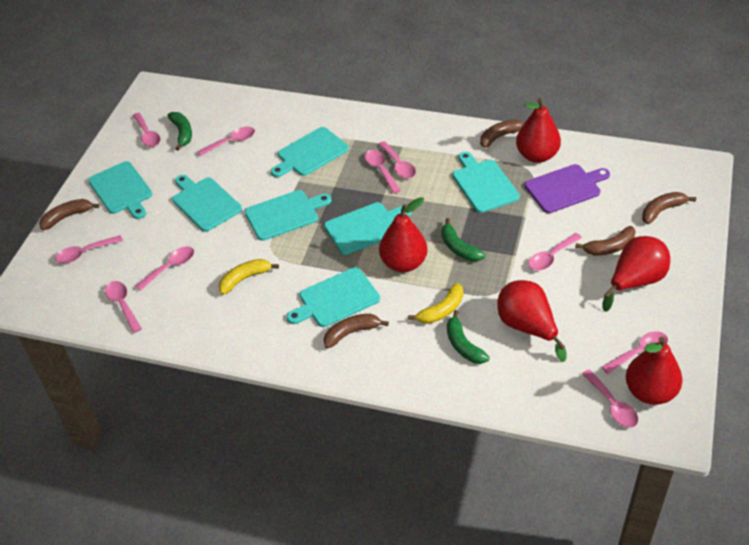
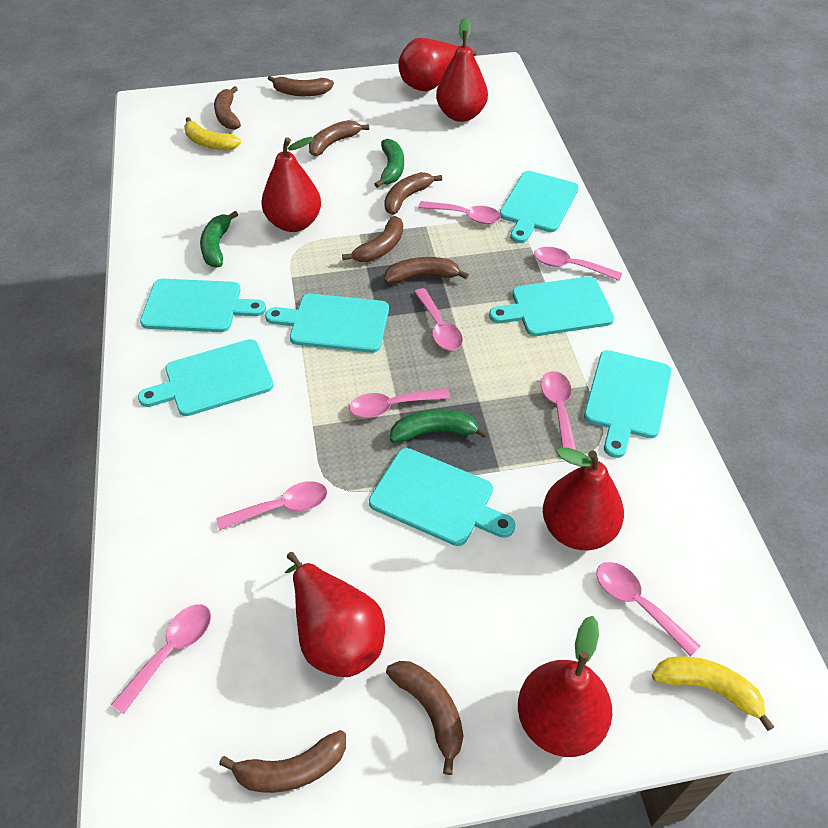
brown banana: 5 -> 8
pink spoon: 10 -> 8
purple cutting board: 1 -> 0
red pear: 5 -> 6

